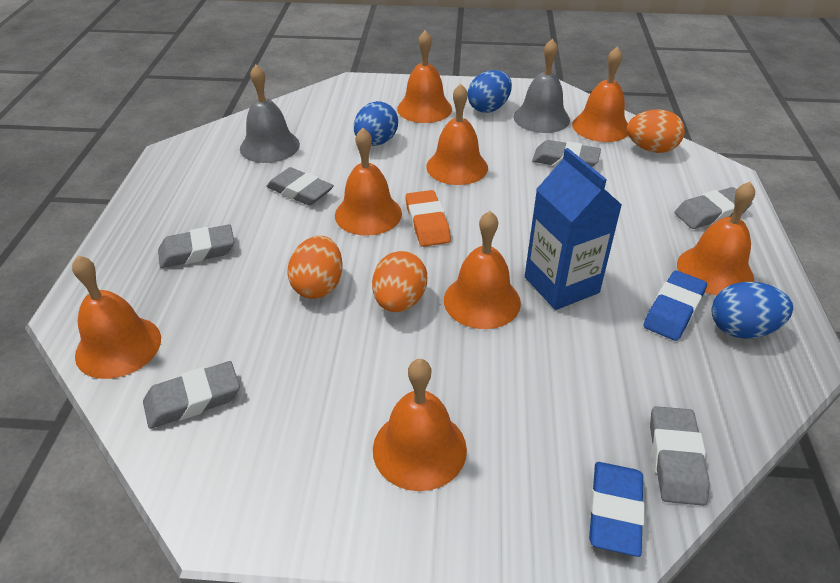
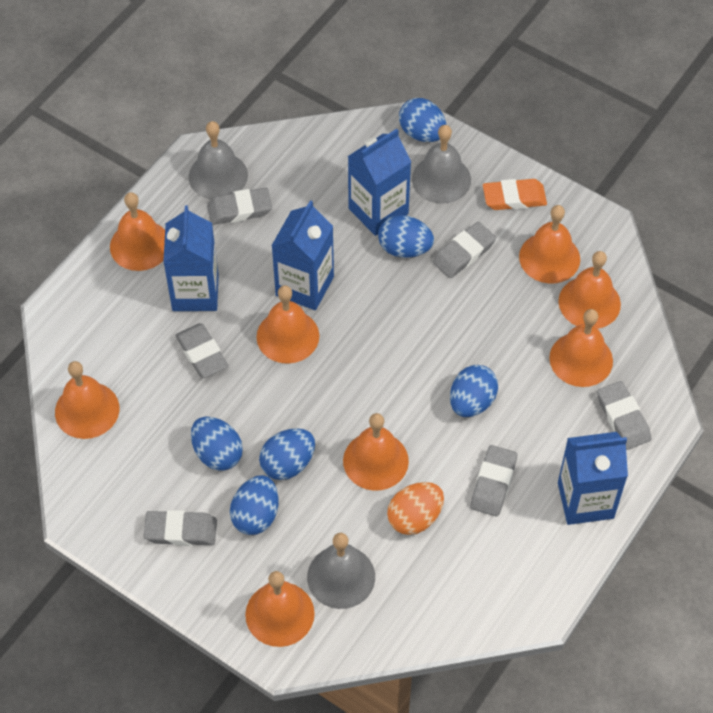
blue carton: 1 -> 4
blue egg: 3 -> 6
blue eraser: 2 -> 0
grey bell: 2 -> 3
orange egg: 3 -> 1

